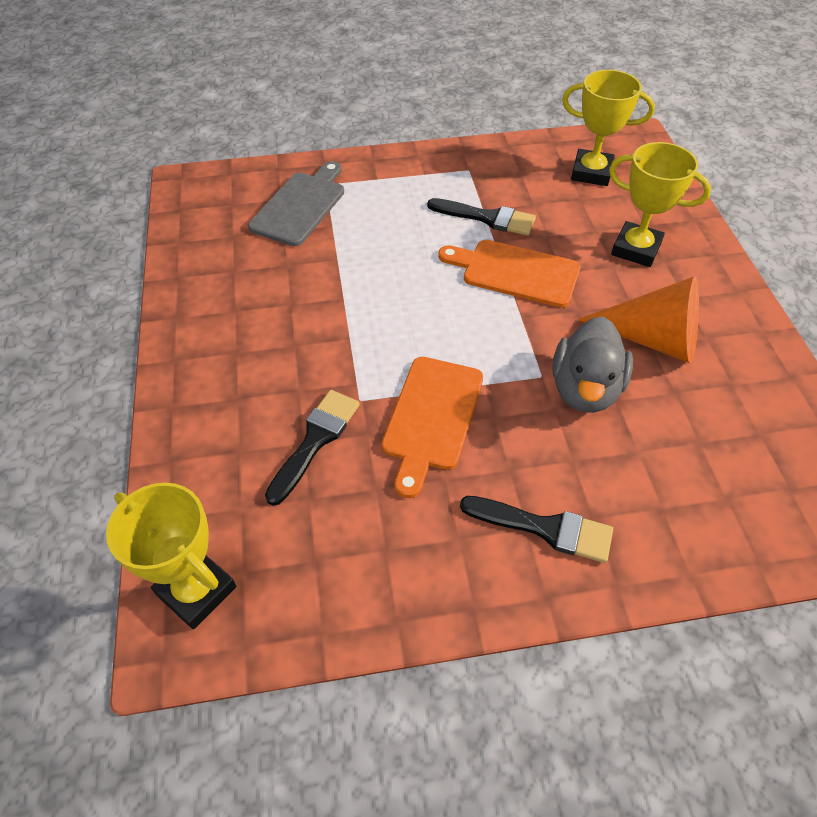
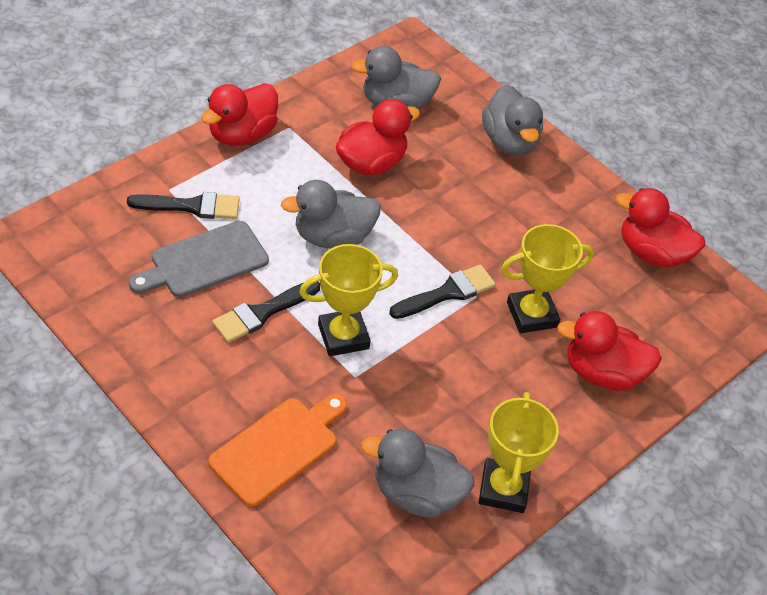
grey duck: 1 -> 4
orange cone: 1 -> 0
orange cutting board: 2 -> 1
red duck: 0 -> 4

